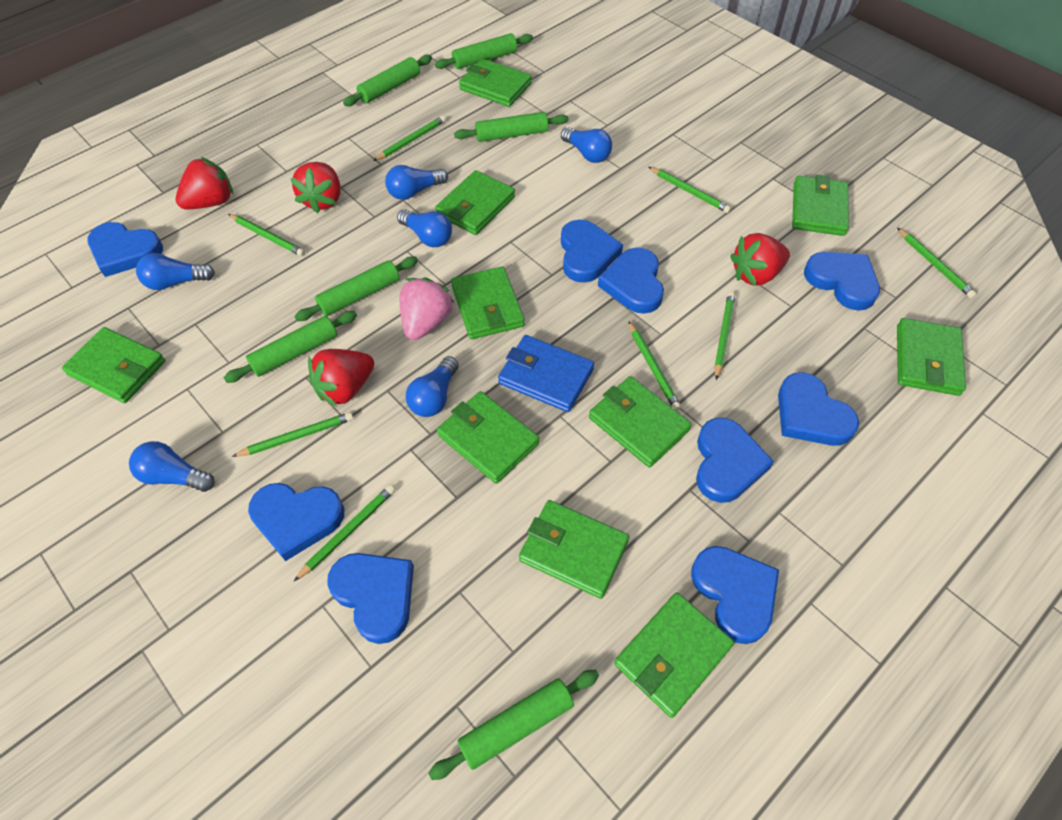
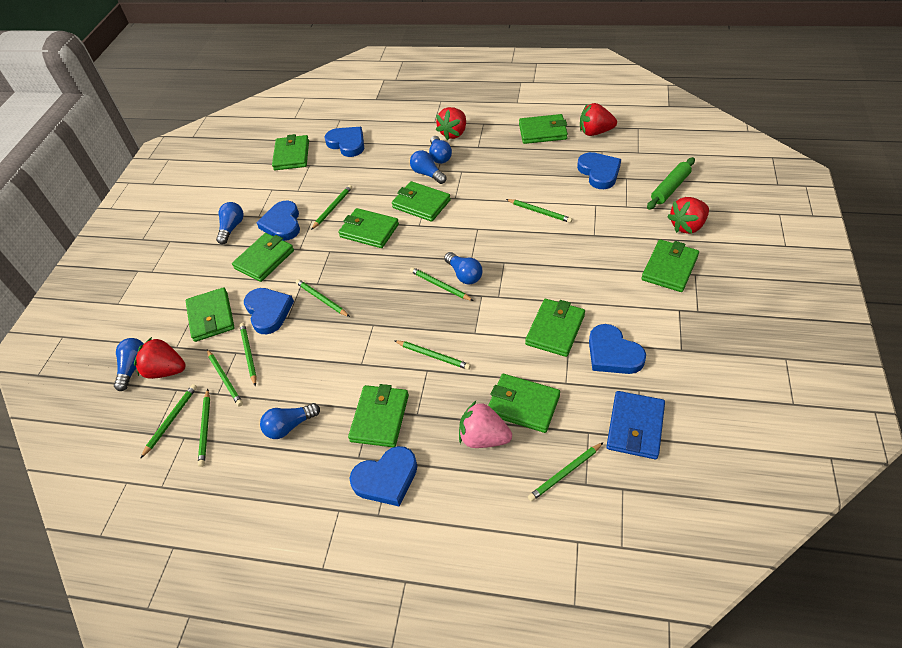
blue heart: 9 -> 6
green pencil: 8 -> 10
green rolling pin: 6 -> 1

